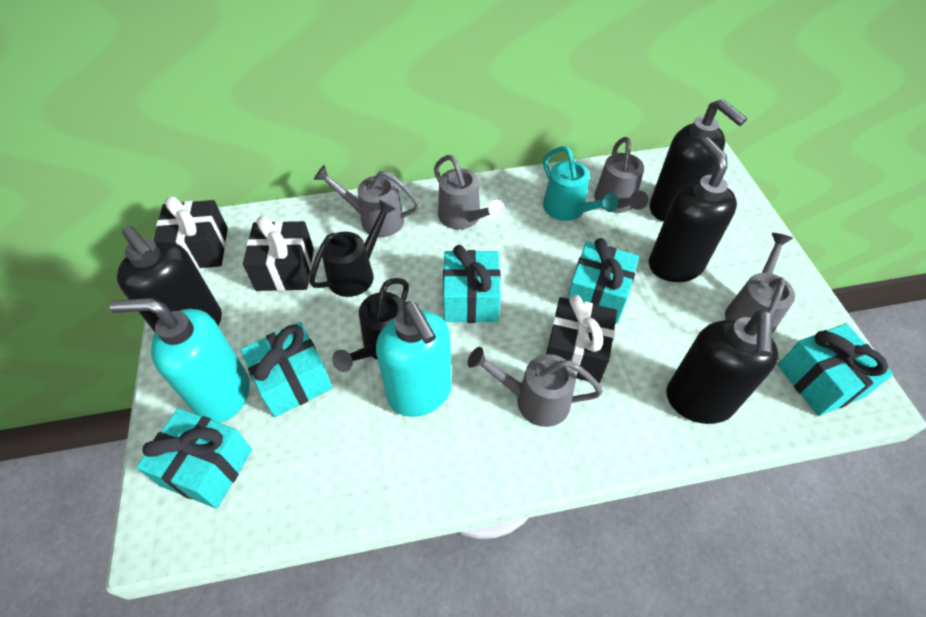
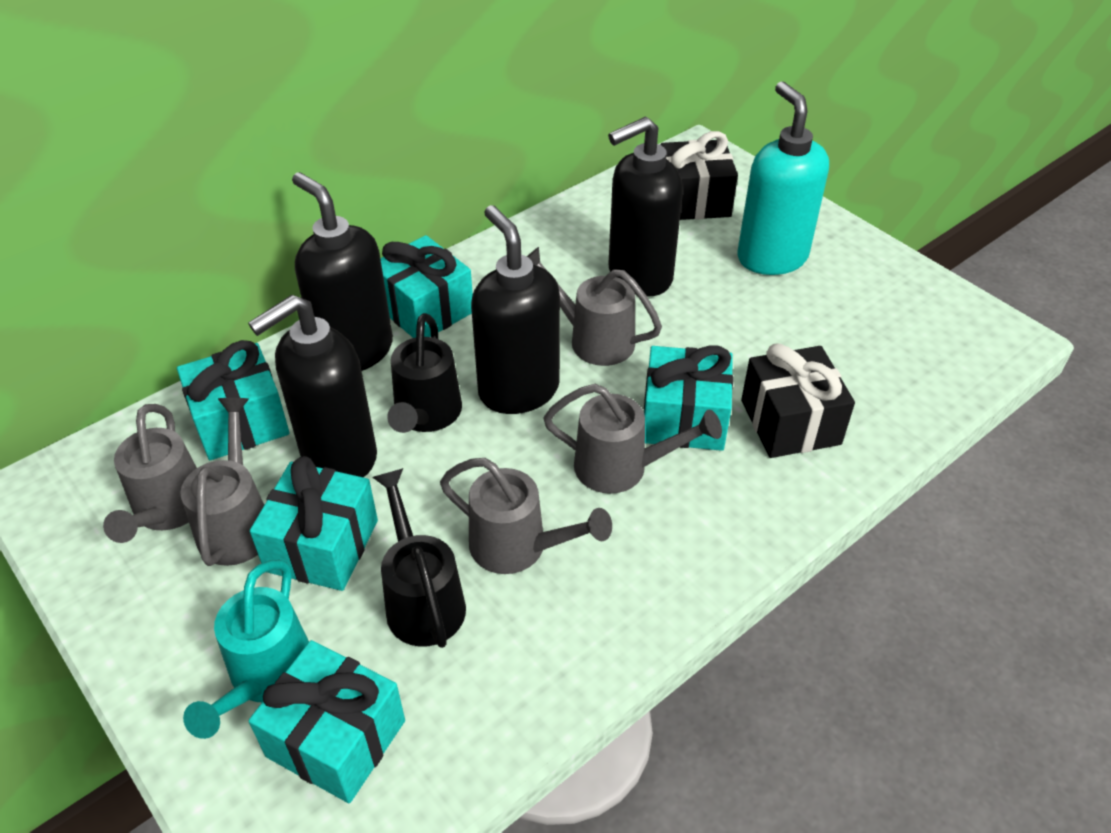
black gift: 3 -> 2
turquoise soap dispenser: 2 -> 1

